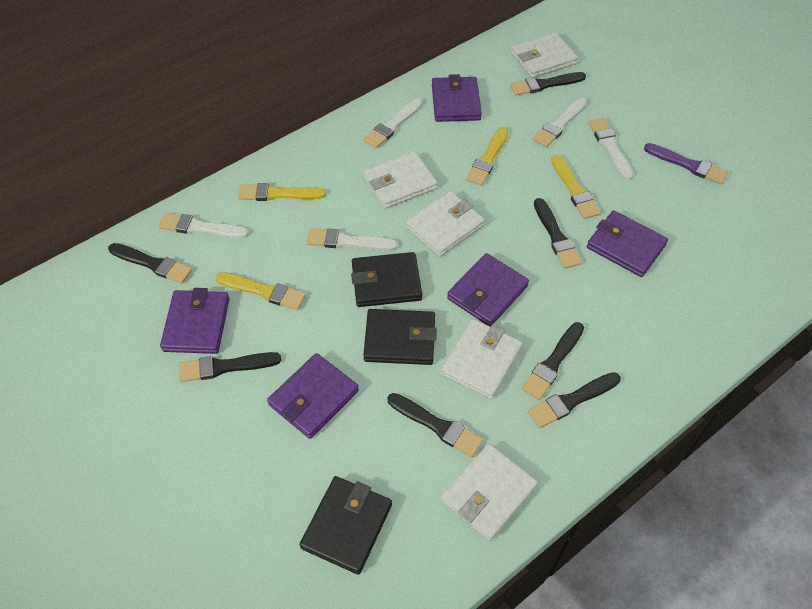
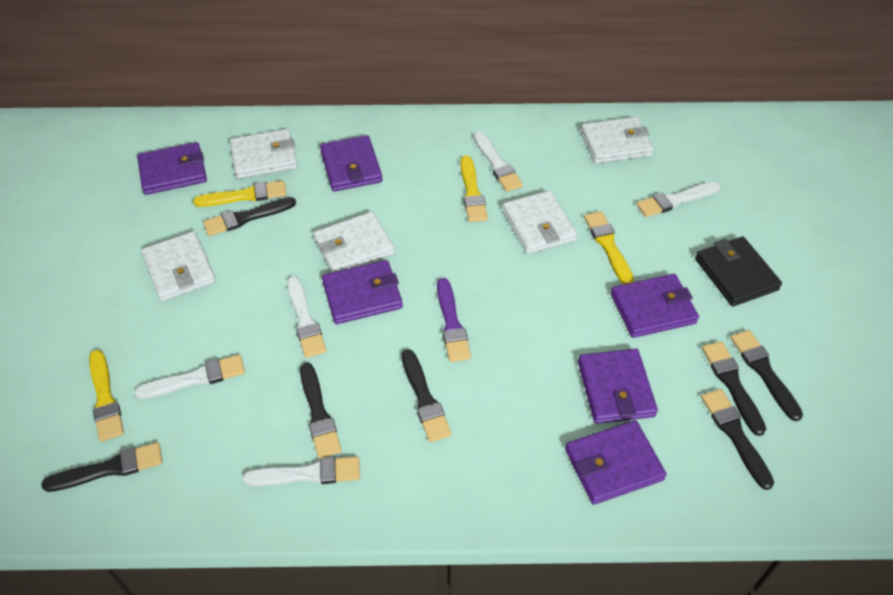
black wallet: 3 -> 1
purple wallet: 5 -> 6

